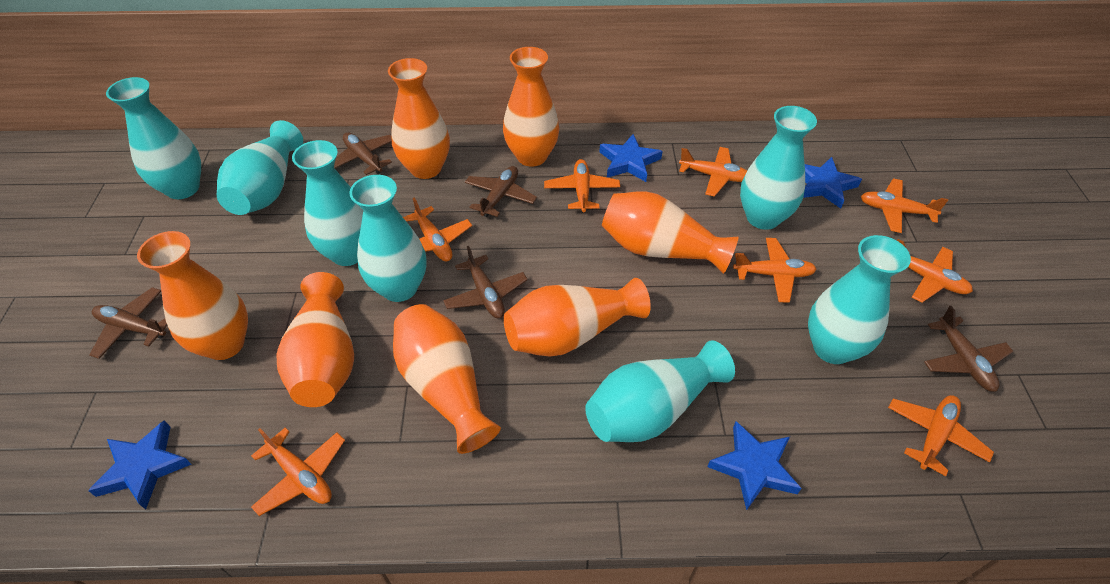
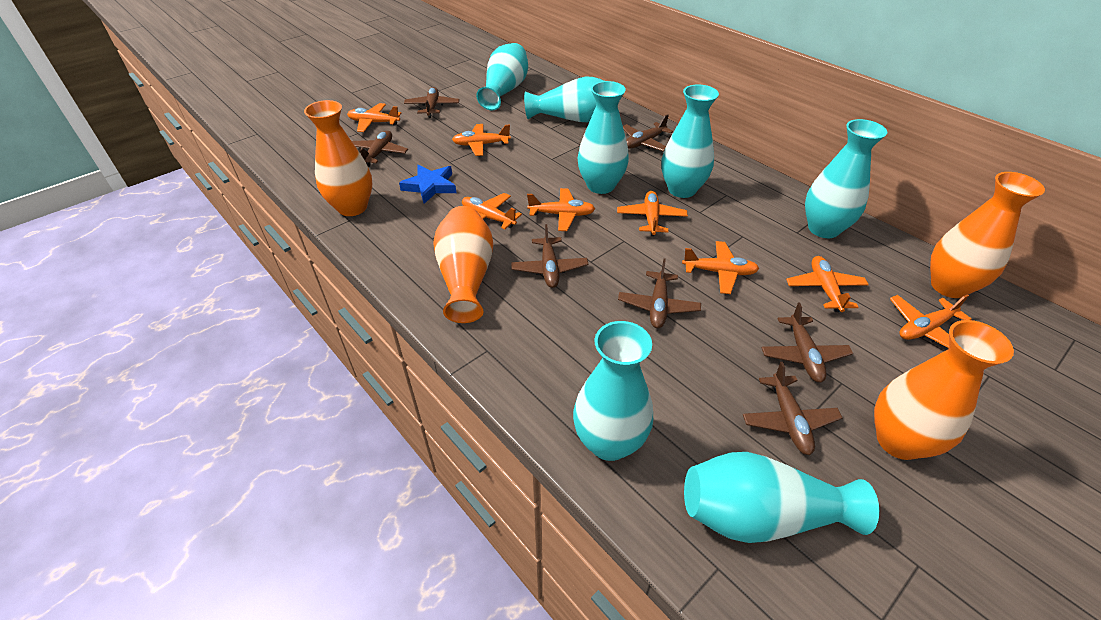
blue star: 4 -> 1
brown plane: 5 -> 7
orange vase: 7 -> 4

